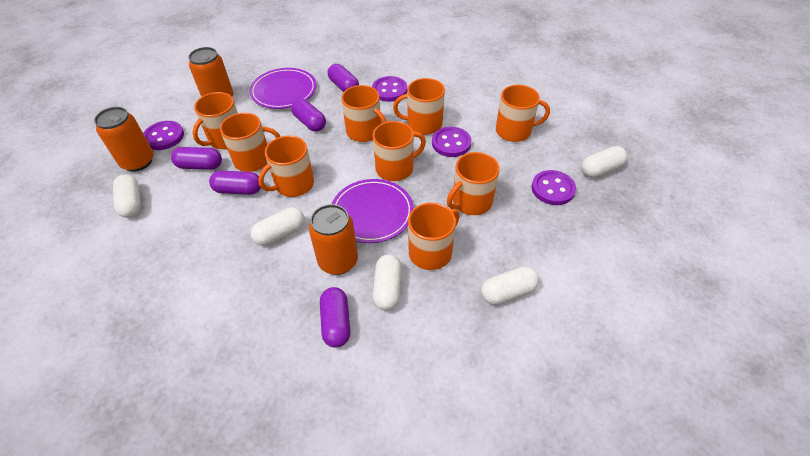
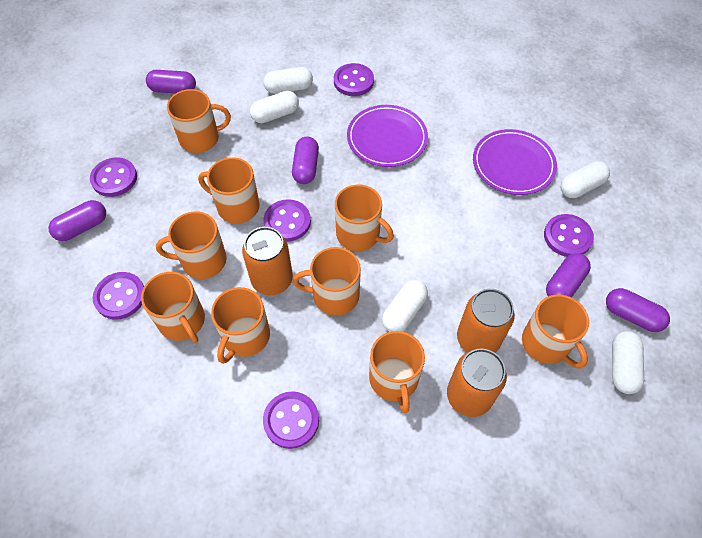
purple button: 4 -> 6

